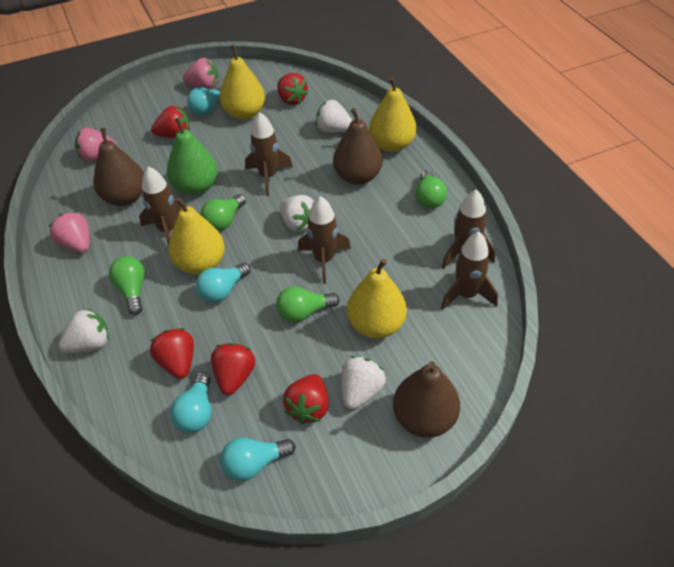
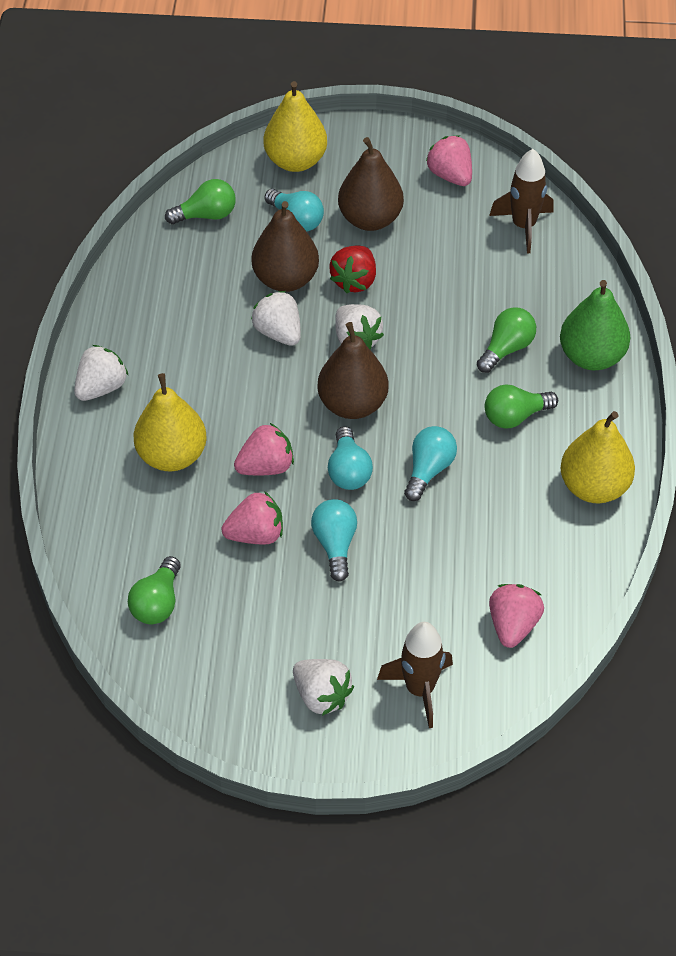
brown rocket: 5 -> 2
pink strawberry: 3 -> 4
red strawberry: 5 -> 1
yellow pear: 4 -> 3

